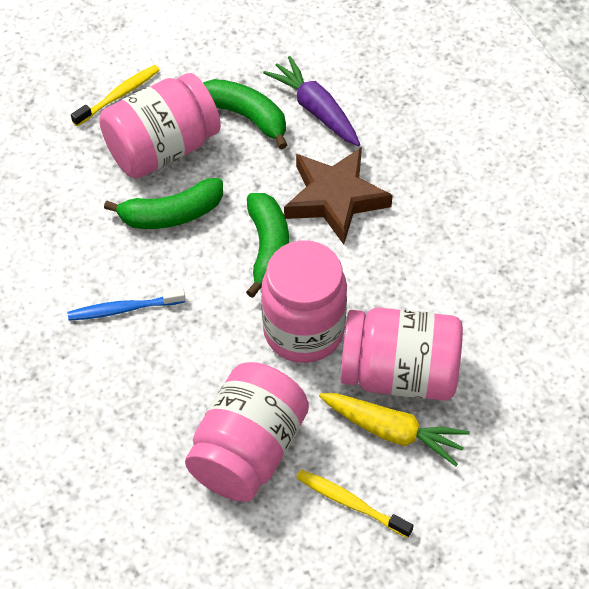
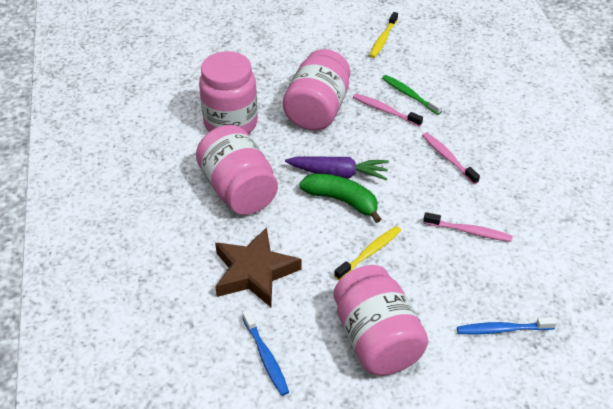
blue toothbrush: 1 -> 2
green banana: 3 -> 1
green toothbrush: 0 -> 1
pink toothbrush: 0 -> 3
yellow carrot: 1 -> 0

